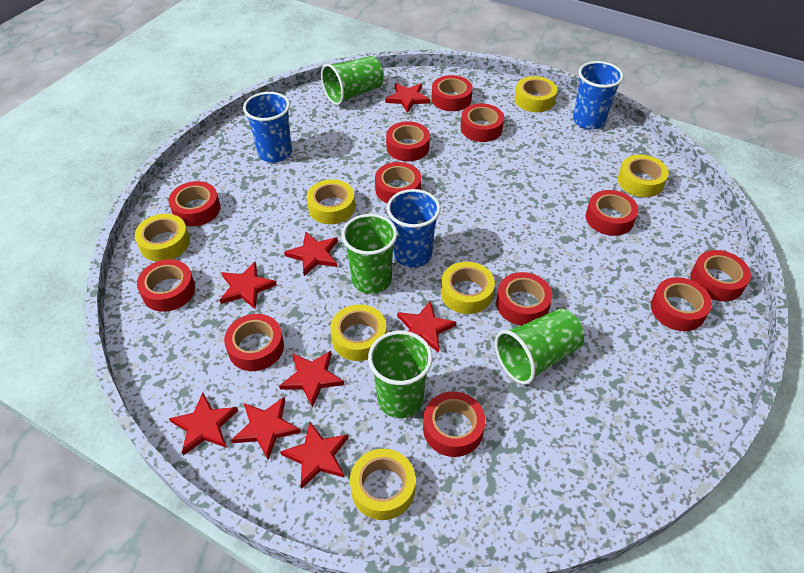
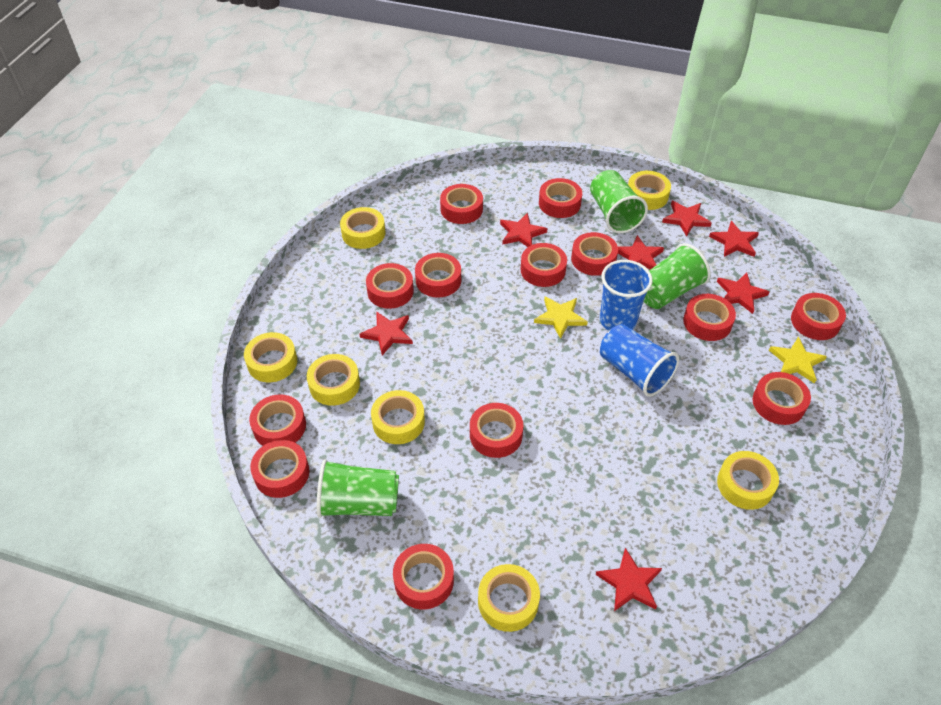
blue cup: 3 -> 2
green cup: 4 -> 3
red star: 8 -> 7
red tape: 12 -> 13
yellow star: 0 -> 2

